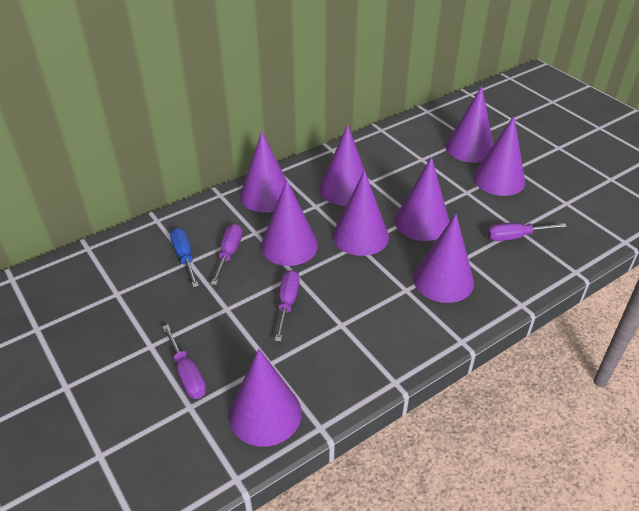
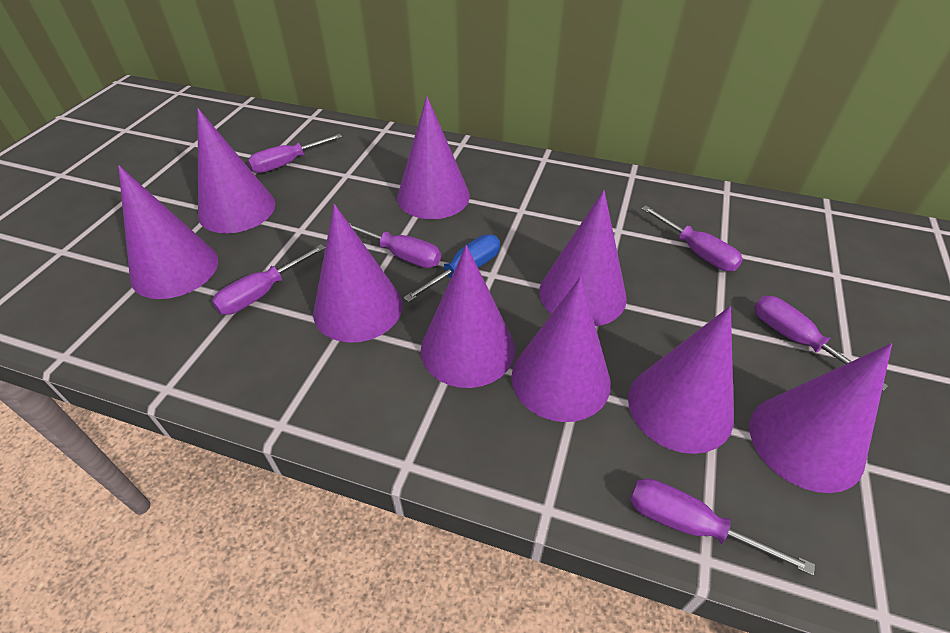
purple screwdriver: 4 -> 6

